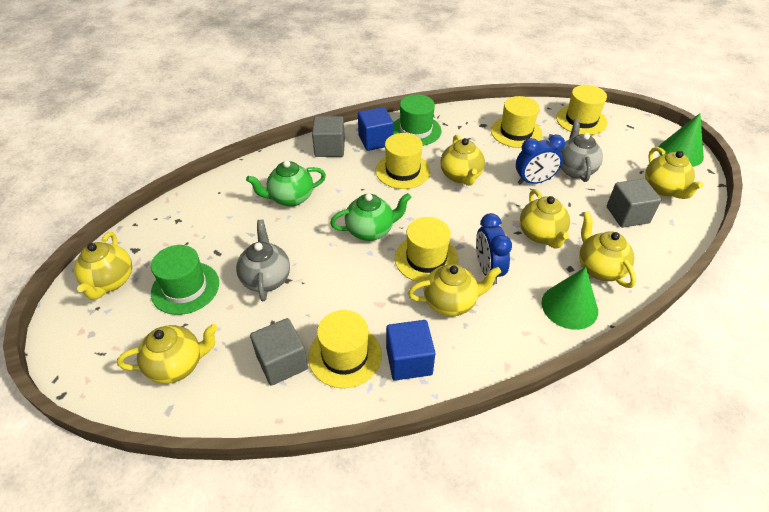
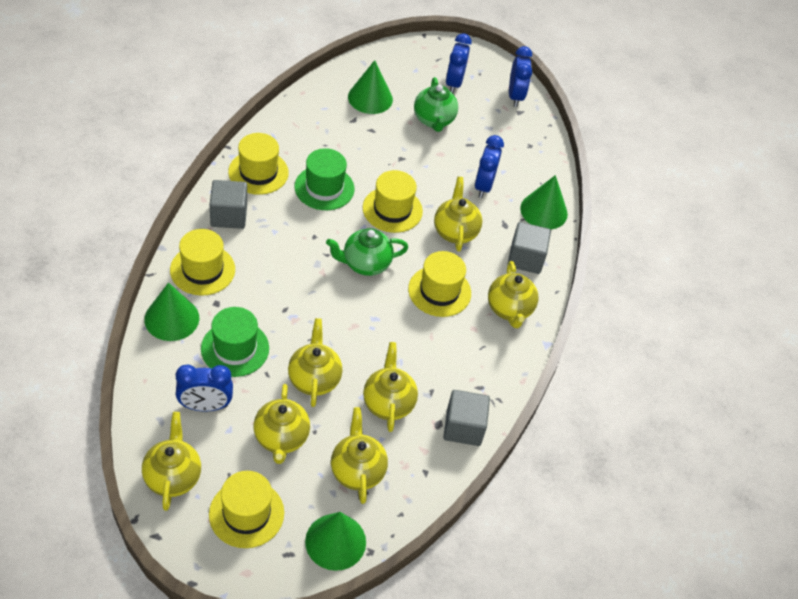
blue clock: 2 -> 4
blue cube: 2 -> 0
green cone: 2 -> 4
grey teapot: 2 -> 0

